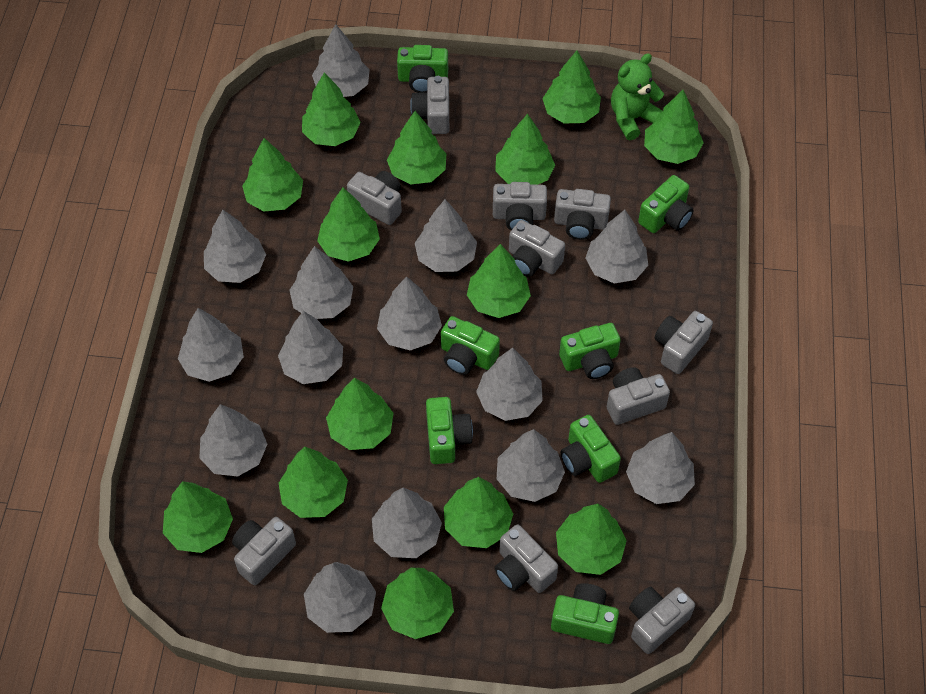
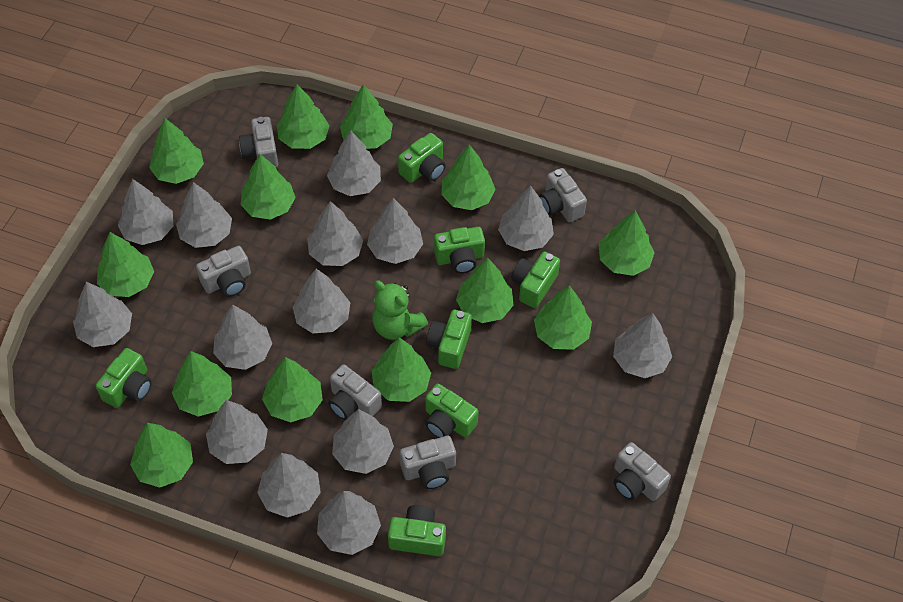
green tree: 14 -> 13
grey camera: 10 -> 6

